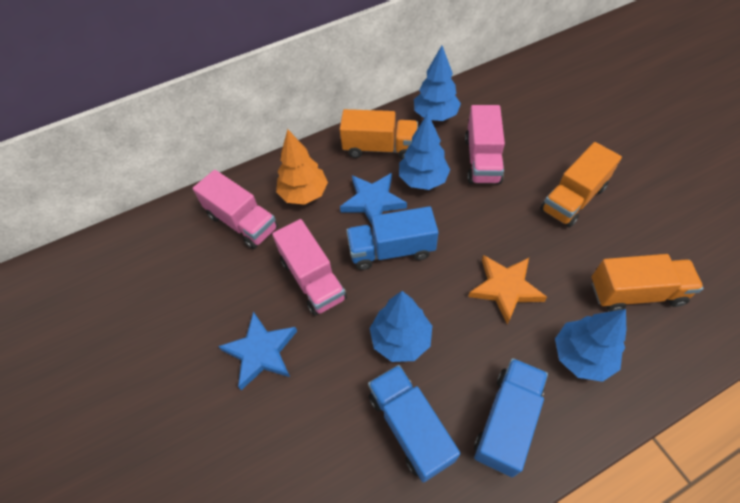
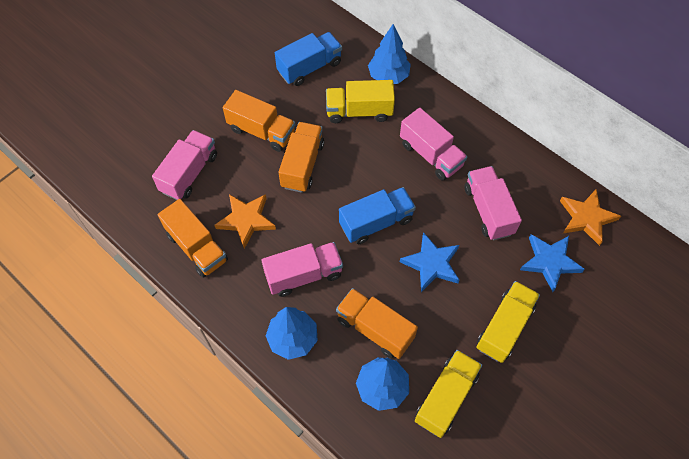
blue tree: 4 -> 3
blue truck: 3 -> 2
orange star: 1 -> 2
orange tree: 1 -> 0
orange truck: 3 -> 4
pink truck: 3 -> 4
yellow truck: 0 -> 3

